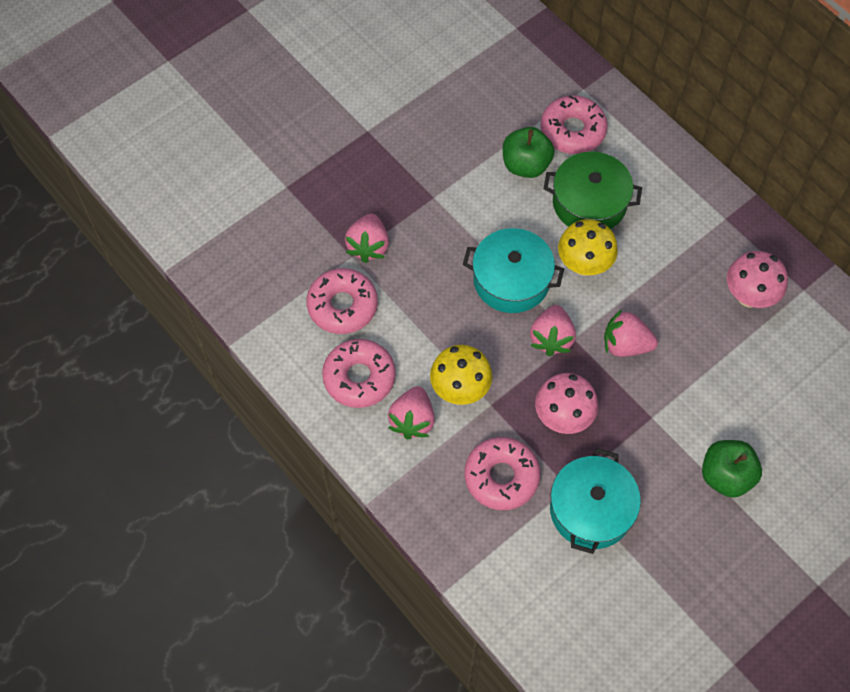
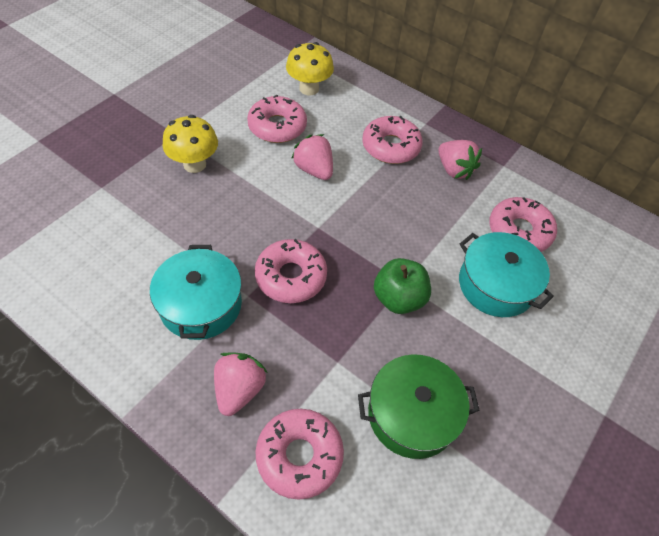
green apple: 2 -> 1
pink donut: 4 -> 5
pink mushroom: 2 -> 0
pink strawberry: 4 -> 3

